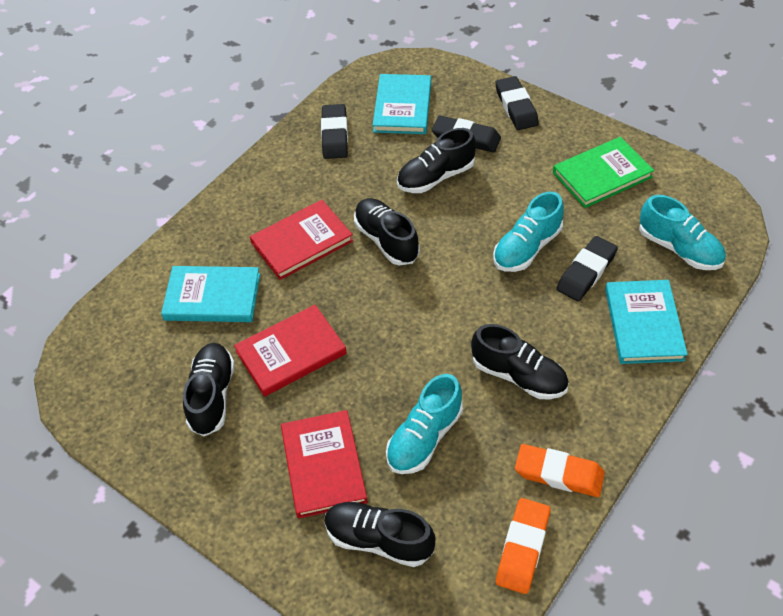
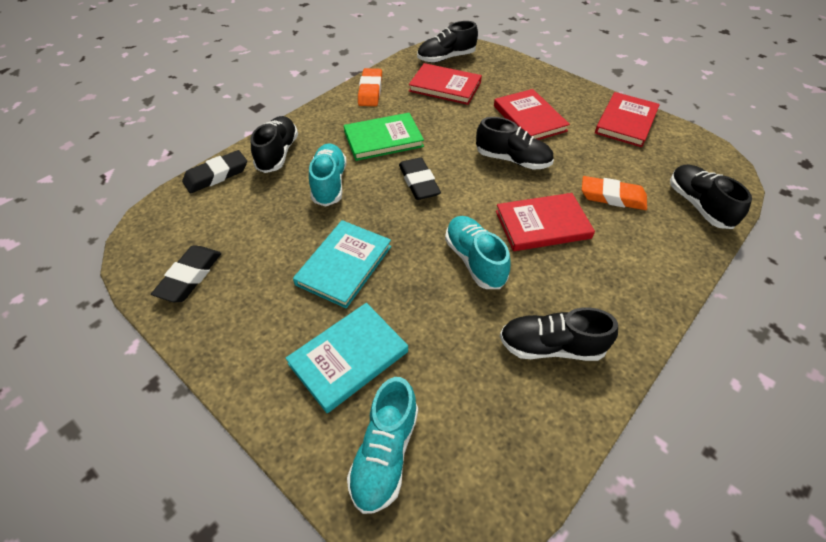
black eraser: 4 -> 3
red book: 3 -> 4
turquoise book: 3 -> 2

